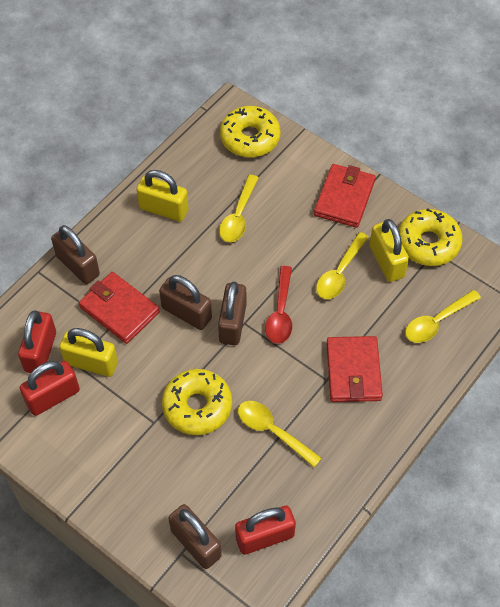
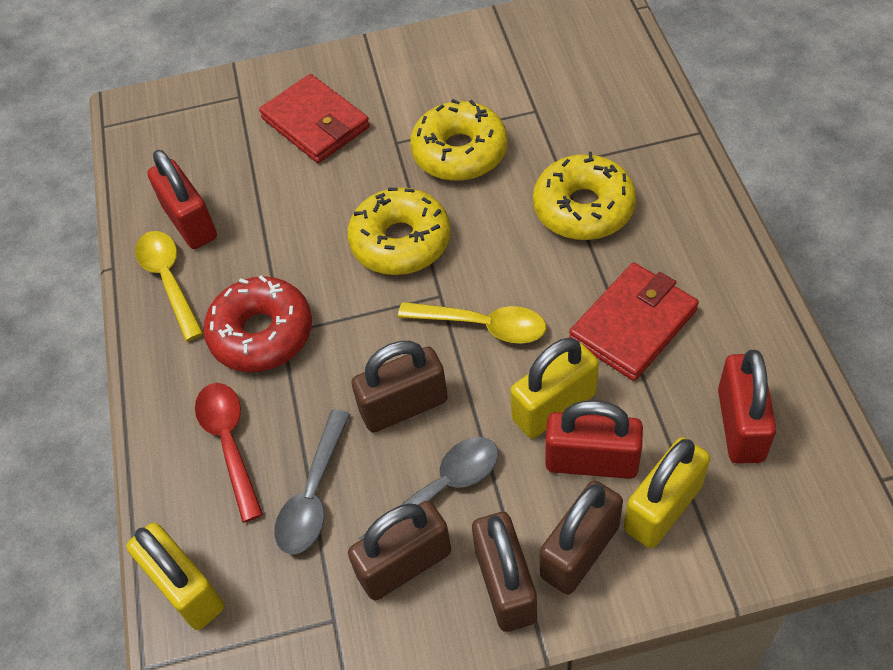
grey spoon: 0 -> 2
red donut: 0 -> 1
red wallet: 3 -> 2
yellow spoon: 4 -> 2

